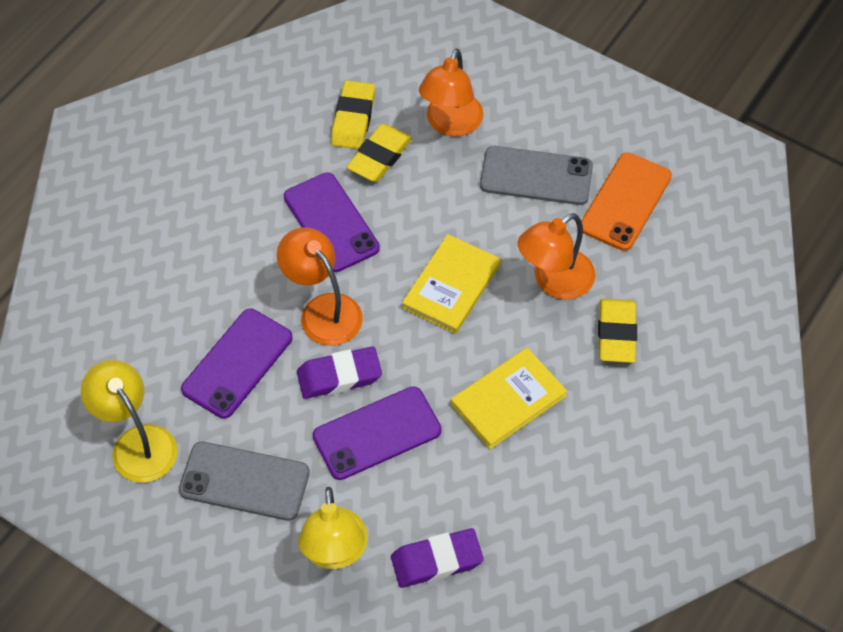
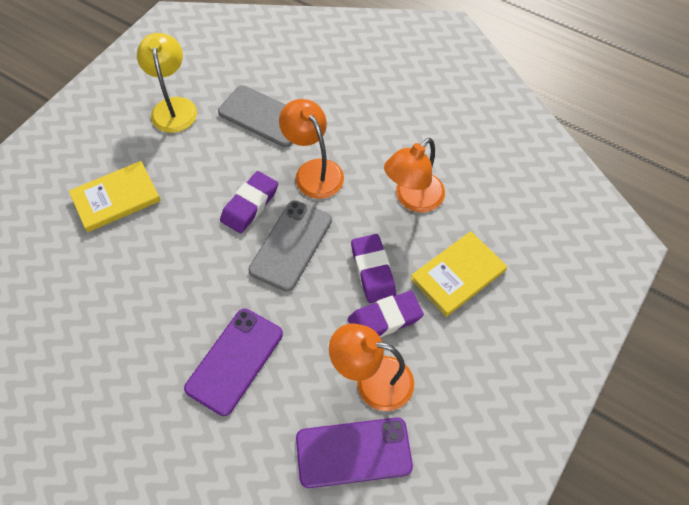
orange phone: 1 -> 0
purple eraser: 2 -> 3
purple phone: 3 -> 2
yellow eraser: 3 -> 0
yellow lamp: 2 -> 1

